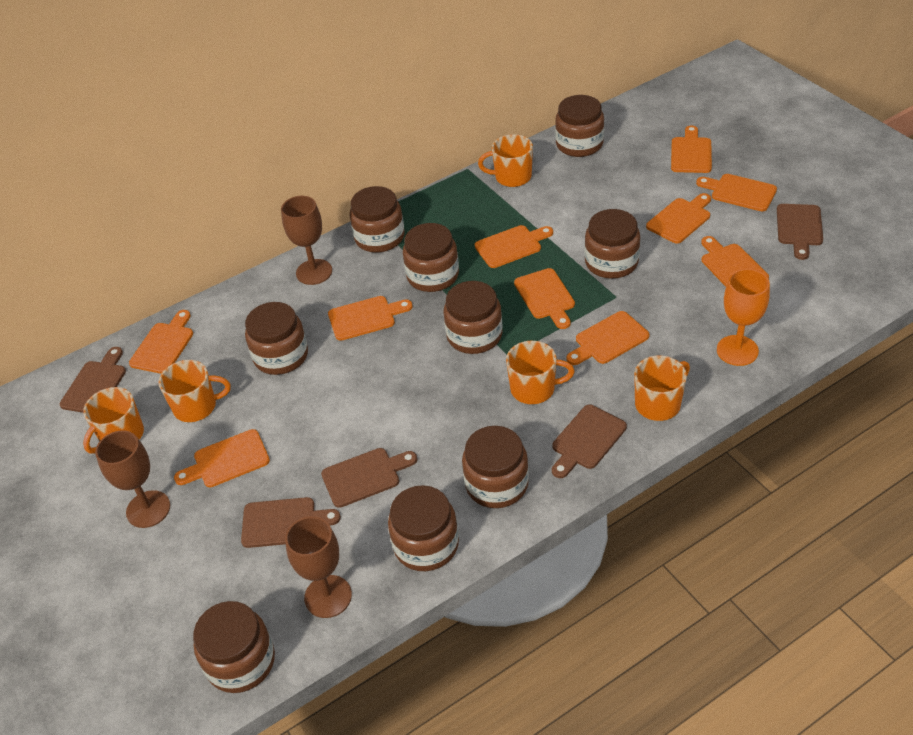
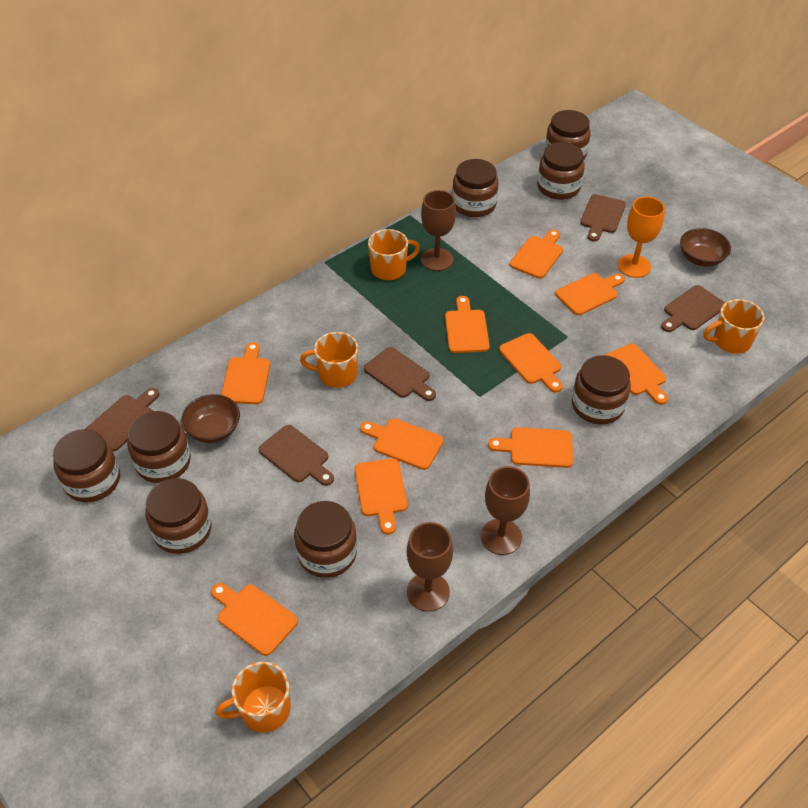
brown bowl: 0 -> 2
brown jar: 9 -> 8
orange mug: 5 -> 4

